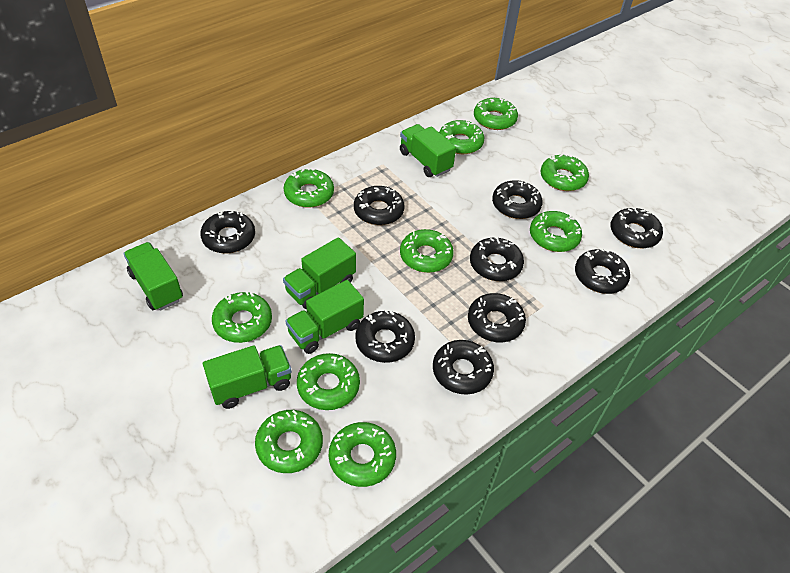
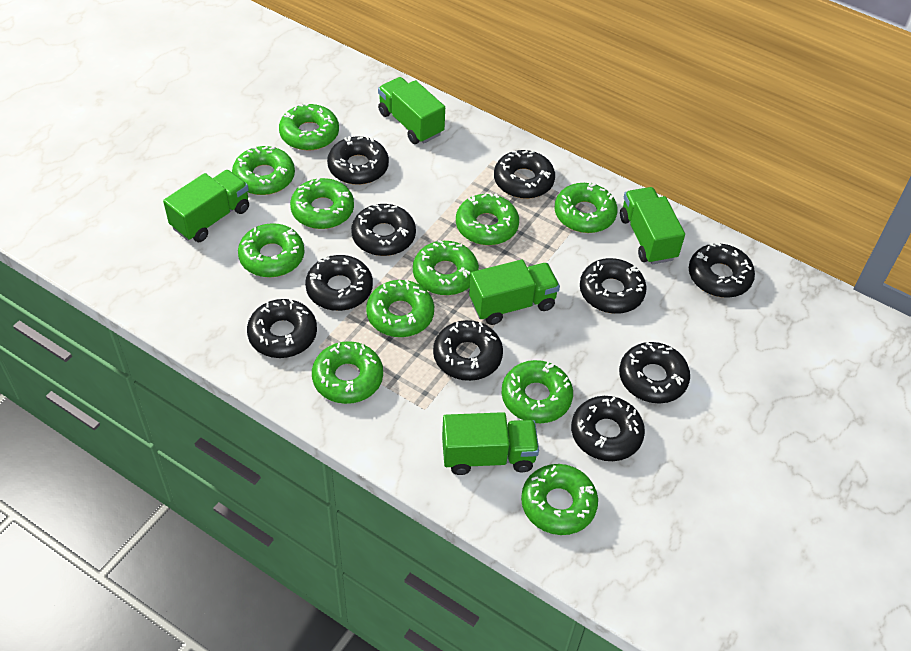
black donut: 9 -> 10
green donut: 10 -> 11

